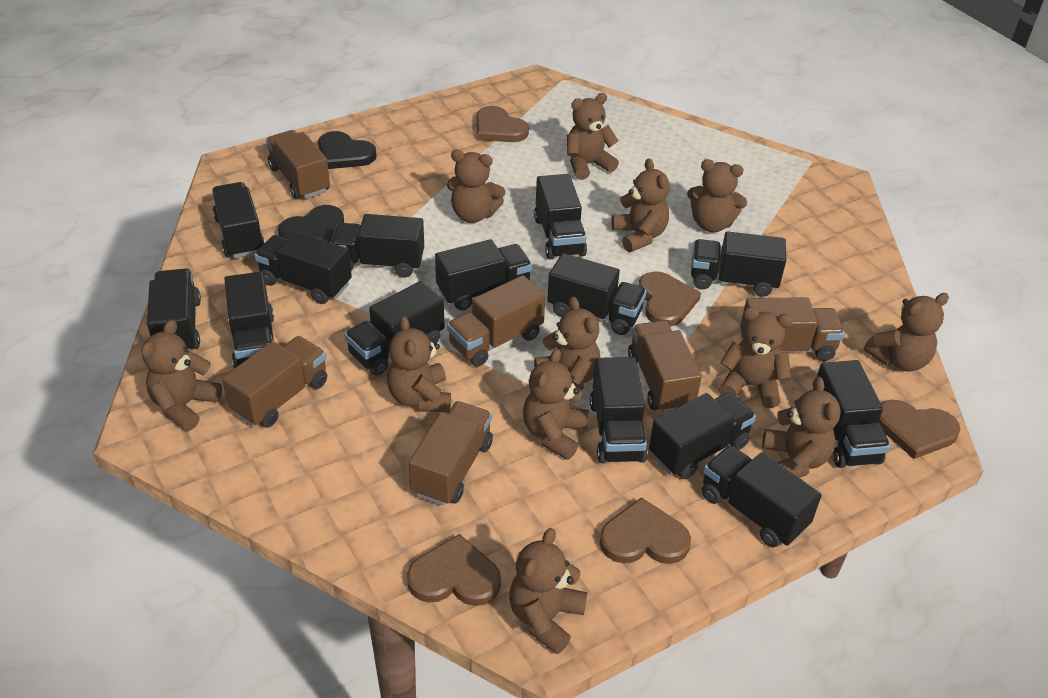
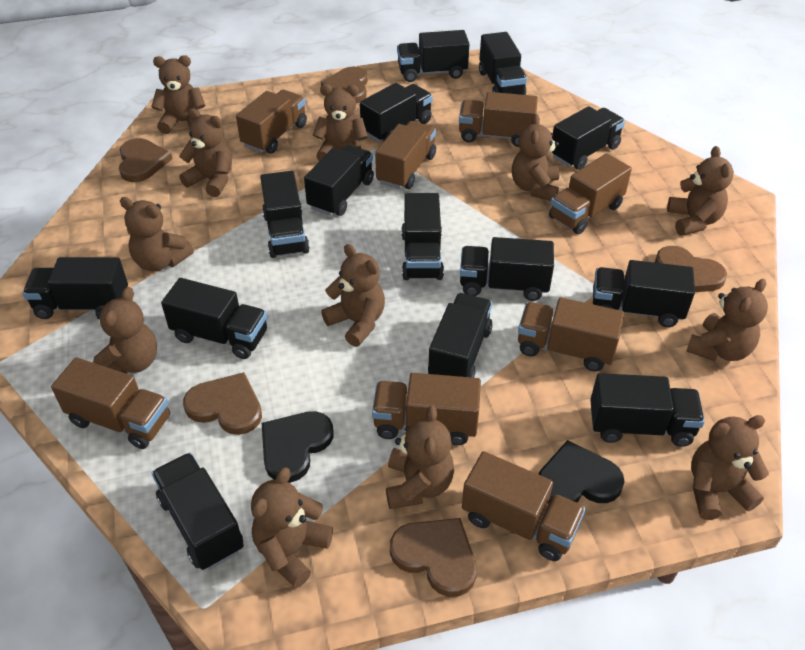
brown truck: 6 -> 8

